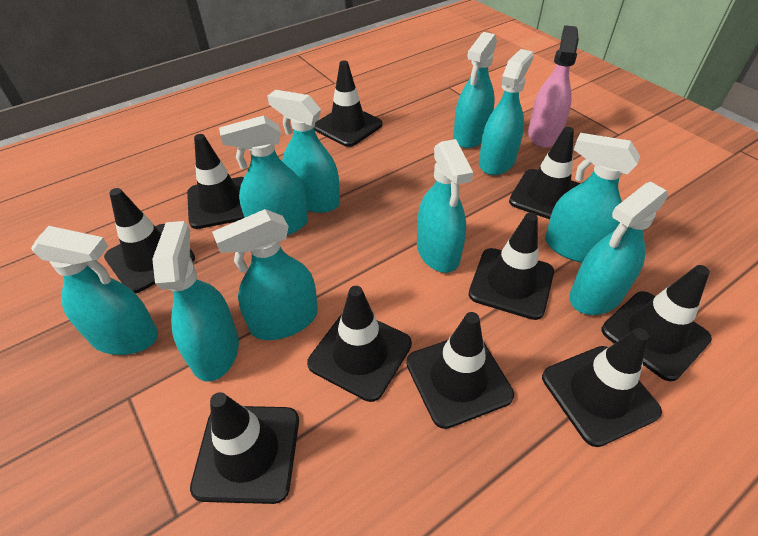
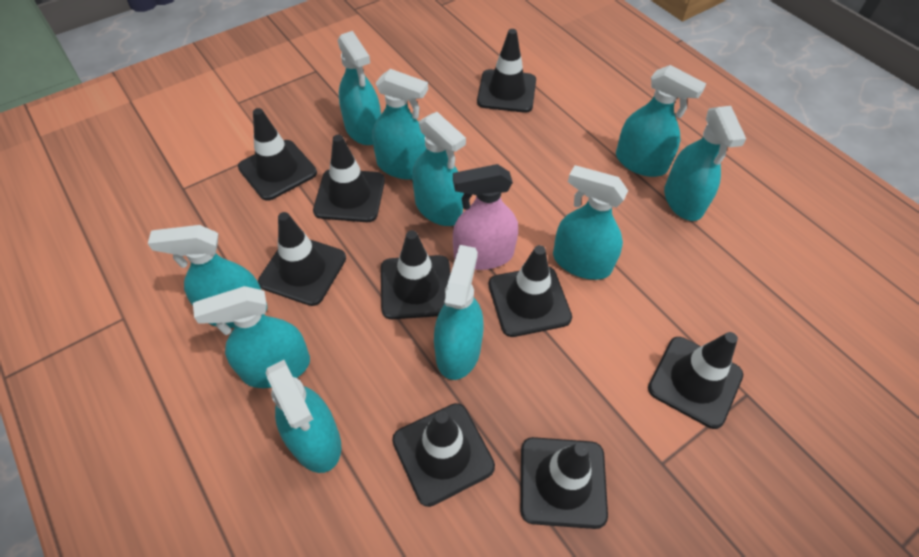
black traffic cone: 10 -> 9

